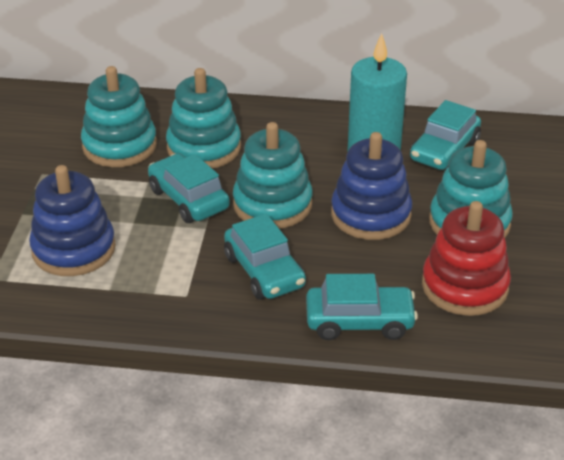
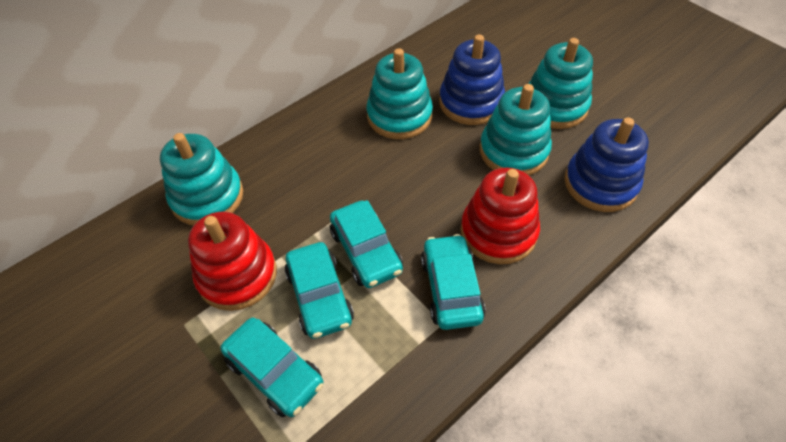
red stacking toy: 1 -> 2
turquoise candle: 1 -> 0

